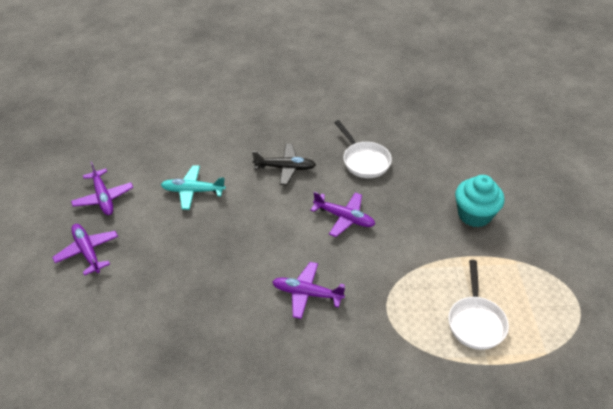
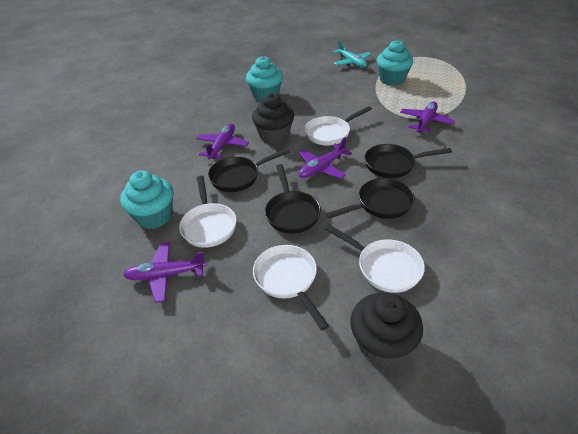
black cupcake: 0 -> 2
black pan: 0 -> 4
black plane: 1 -> 0
turquoise cupcake: 1 -> 3
white pan: 2 -> 4

